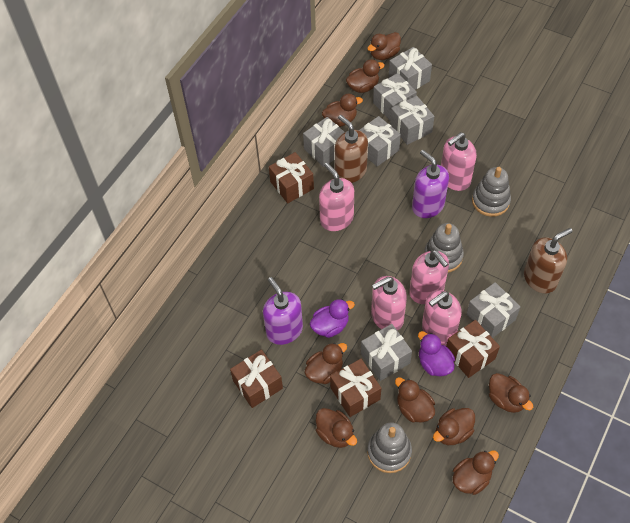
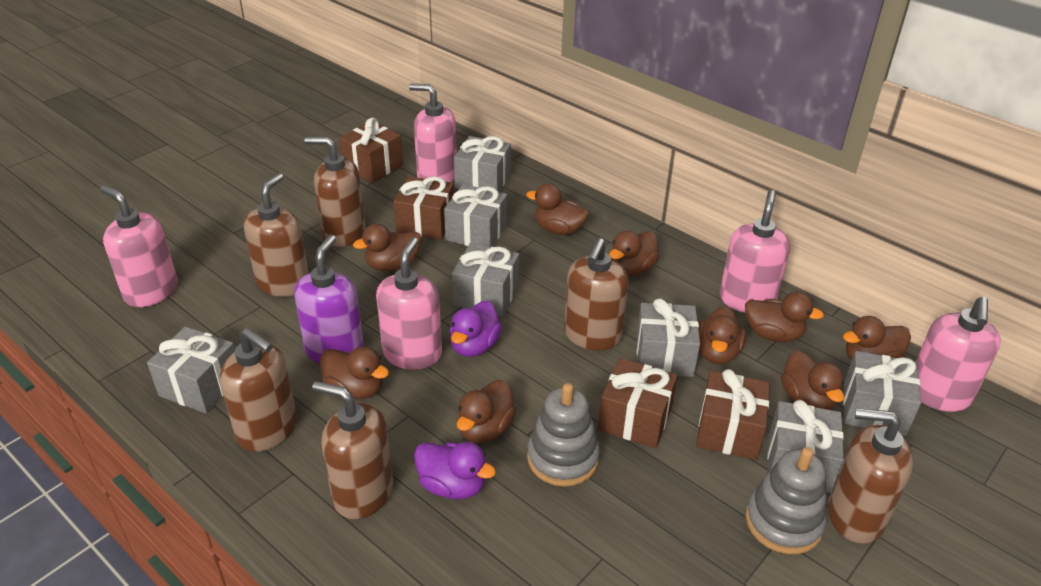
brown soap dispenser: 2 -> 6
grey stacking toy: 3 -> 2
purple soap dispenser: 2 -> 1

